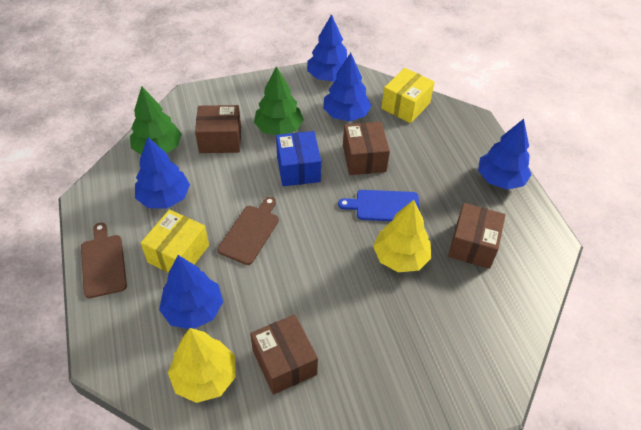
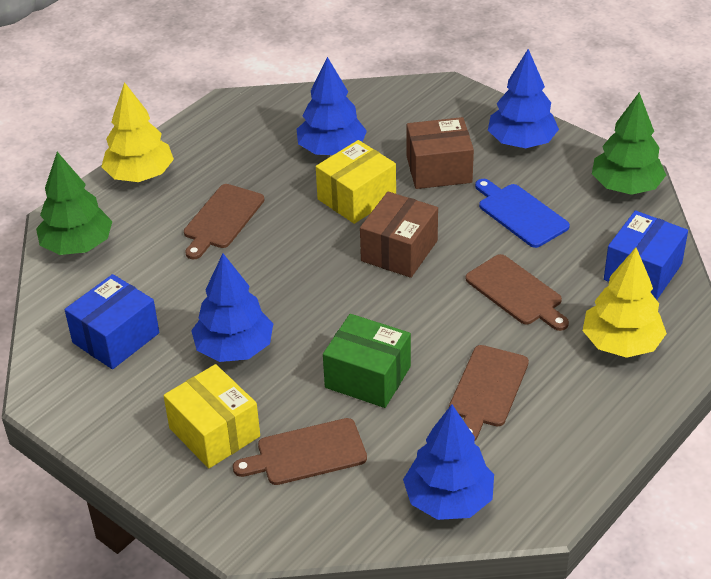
blue box: 1 -> 2
blue tree: 5 -> 4
brown box: 4 -> 2
brown cutting board: 2 -> 4
green box: 0 -> 1

